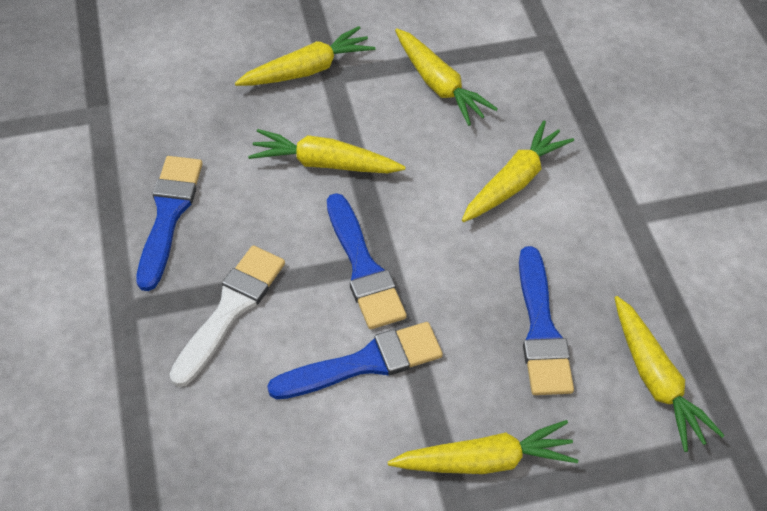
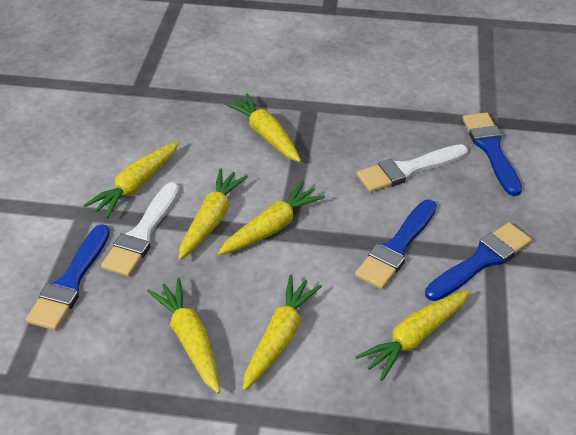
white brush: 1 -> 2
yellow carrot: 6 -> 7

